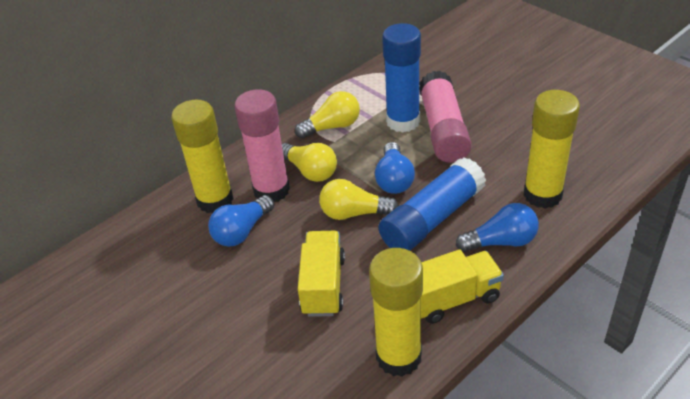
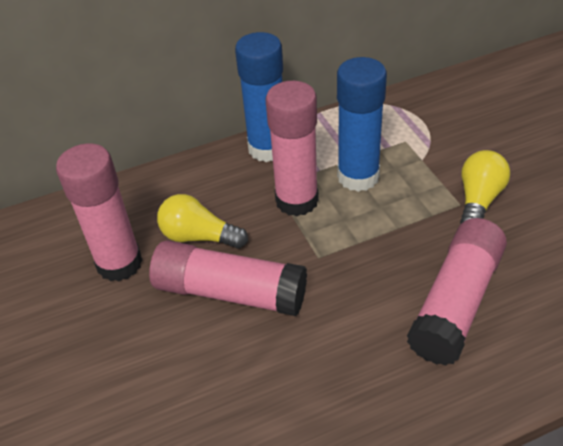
blue light bulb: 3 -> 0
pink glue stick: 2 -> 4
yellow glue stick: 3 -> 0
yellow light bulb: 3 -> 2
yellow truck: 2 -> 0

